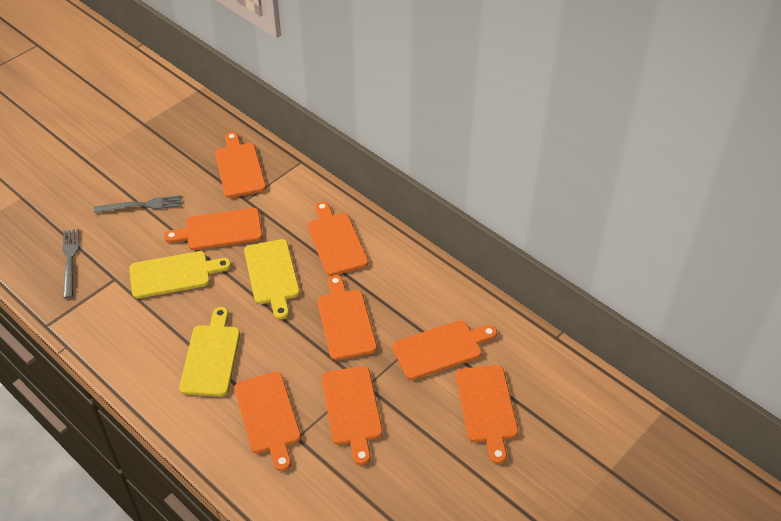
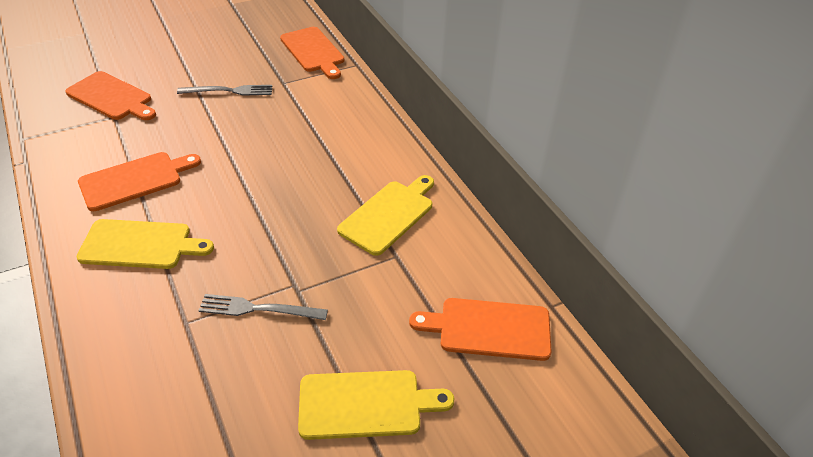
orange cutting board: 8 -> 4

